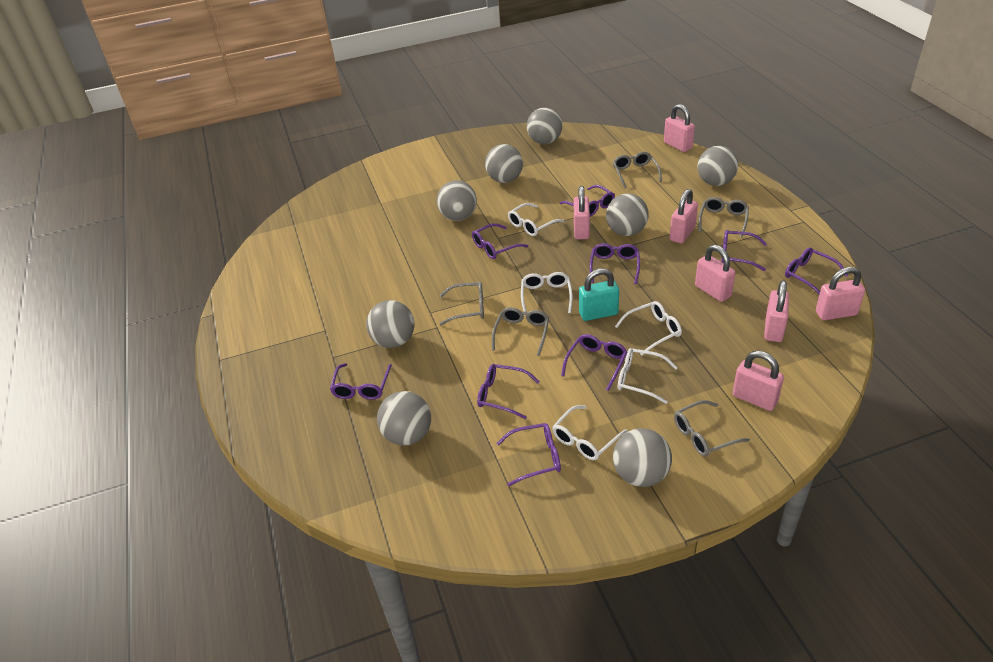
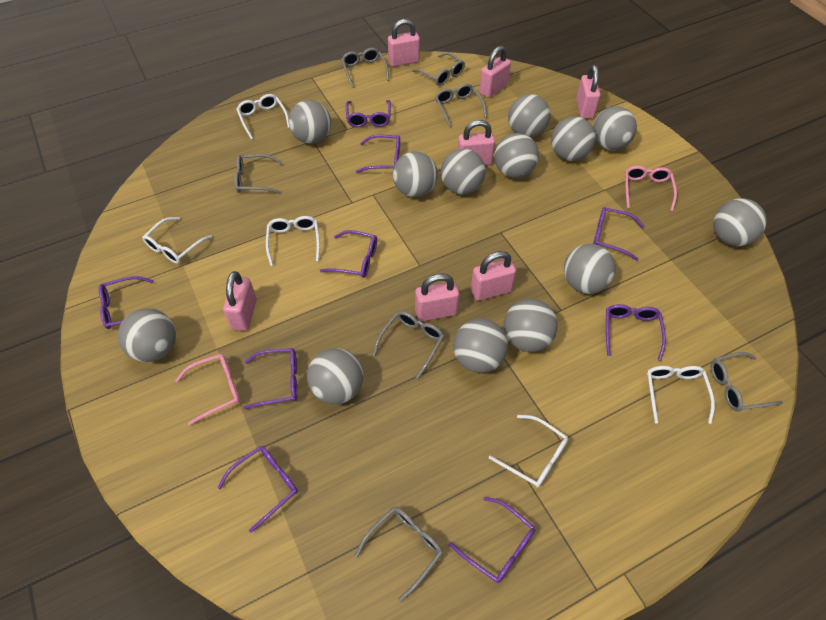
grey ball: 8 -> 13
grey glasses: 5 -> 7
pink glasses: 0 -> 2
turquoise padlock: 1 -> 0

